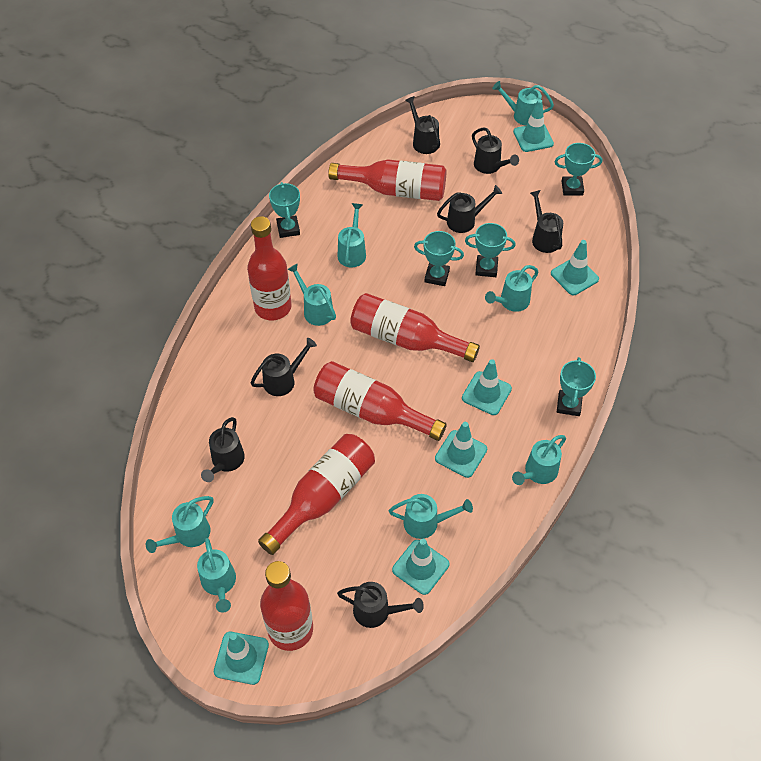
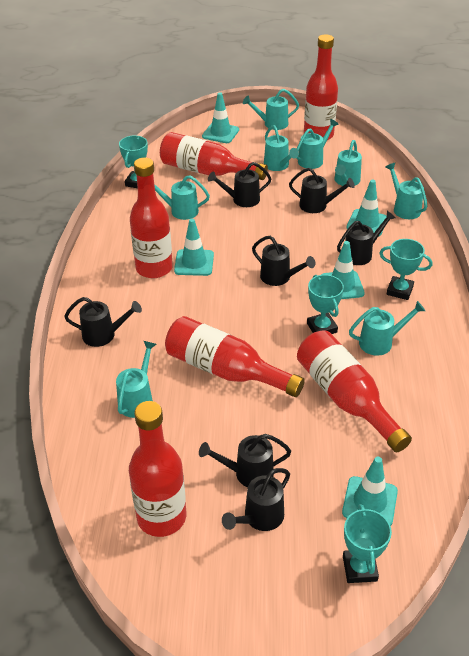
turquoise traffic cone: 6 -> 5
turquoise trophy: 5 -> 4

